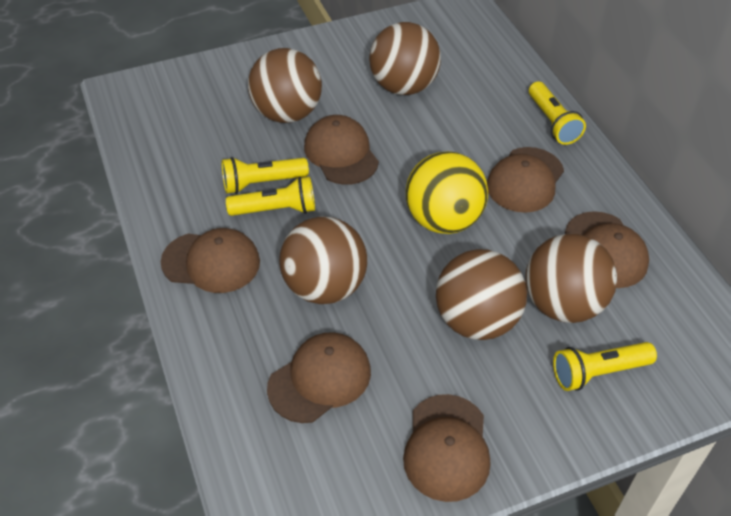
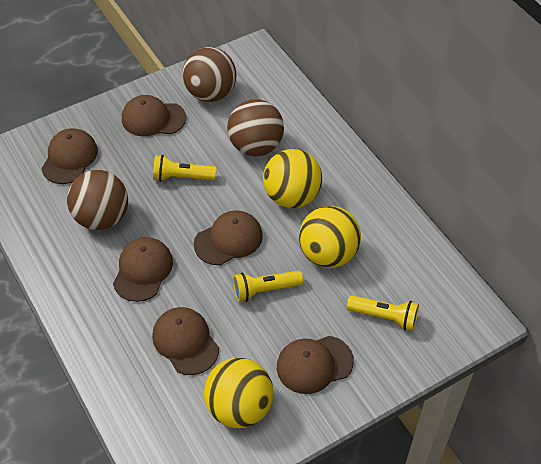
brown ball: 5 -> 3
yellow ball: 1 -> 3
yellow flashlight: 4 -> 3

